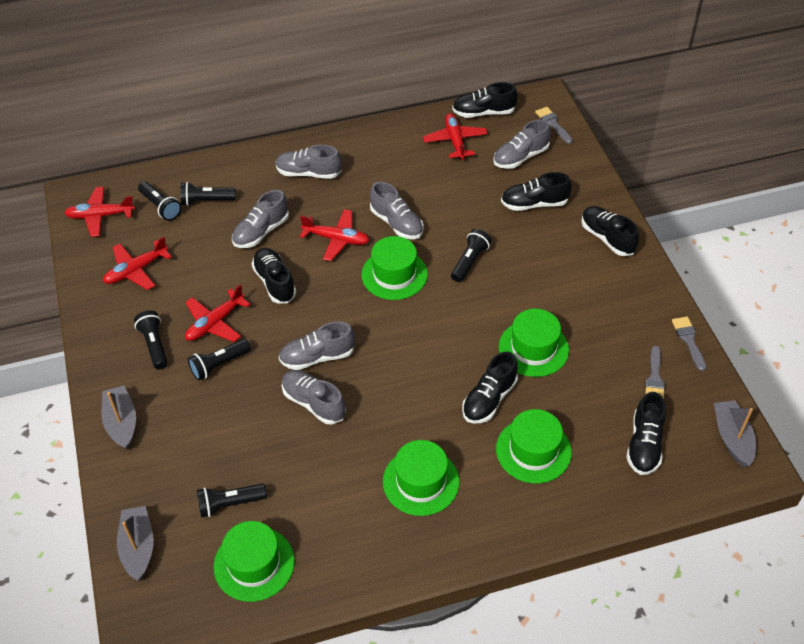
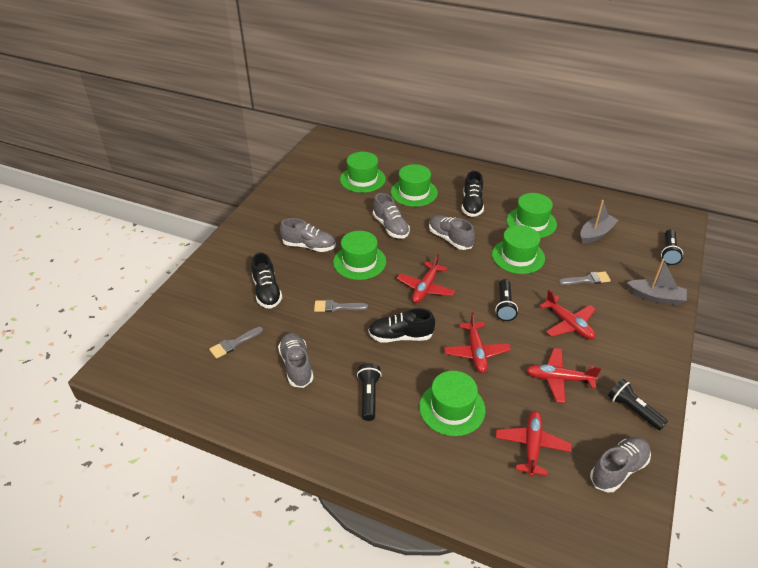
black flashlight: 6 -> 4
black shoe: 6 -> 3
green hat: 5 -> 6
grey boat: 3 -> 2
grey shoe: 6 -> 5

